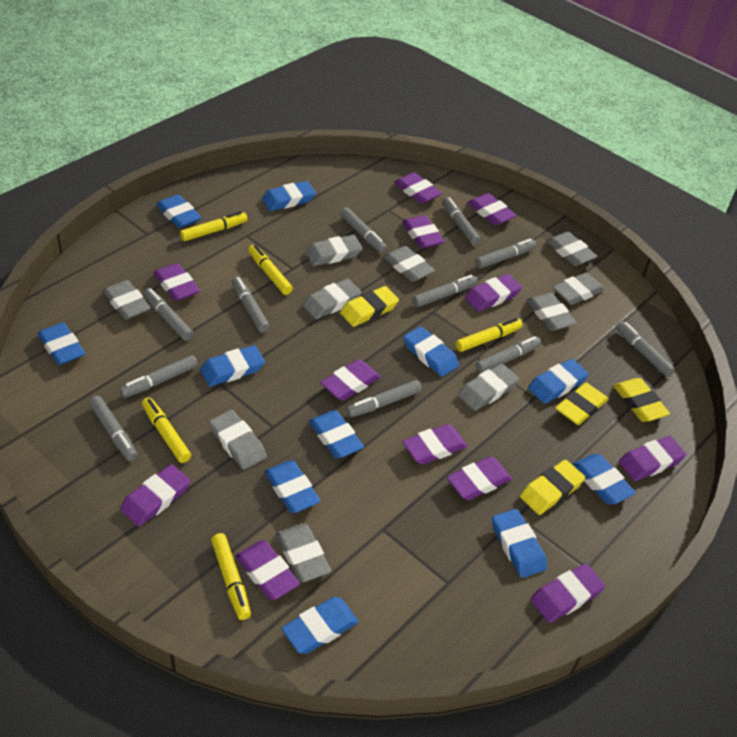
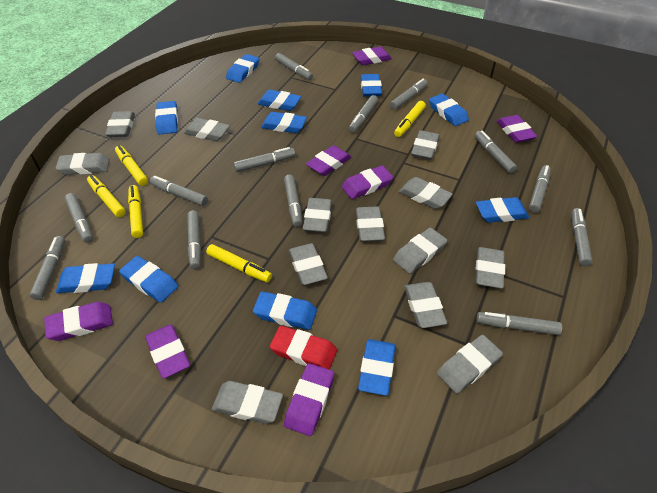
grey eraser: 10 -> 13
grey marker: 11 -> 13
purple eraser: 12 -> 7
red eraser: 0 -> 1
yellow eraser: 4 -> 0

